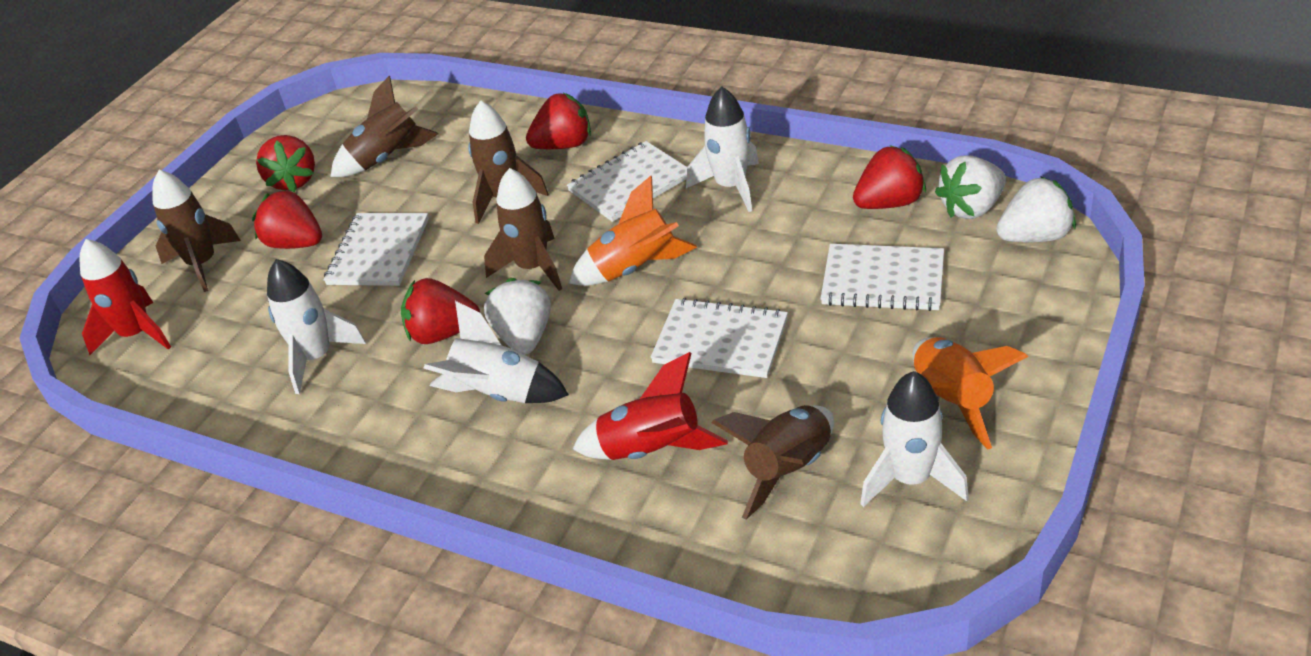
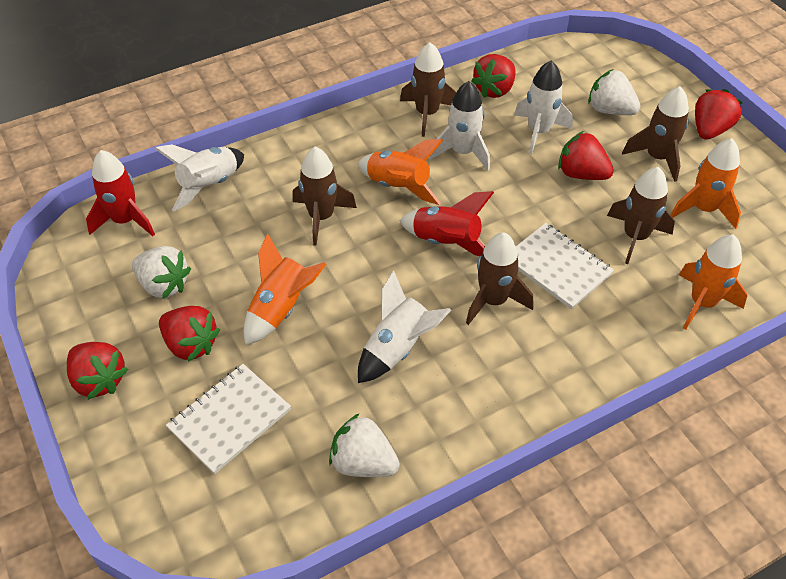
orange rocket: 2 -> 4
white notebook: 4 -> 2

